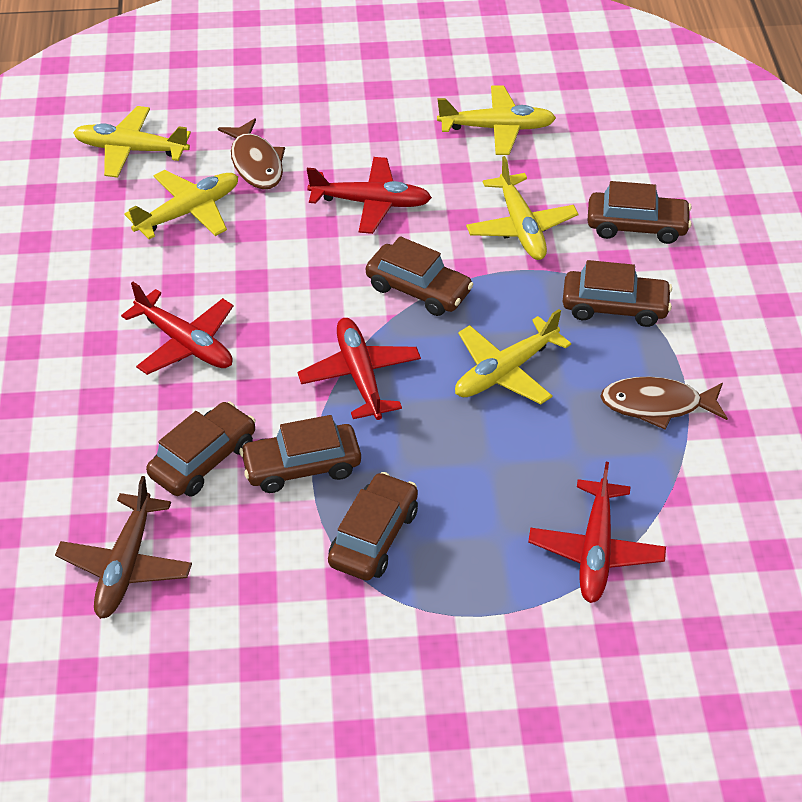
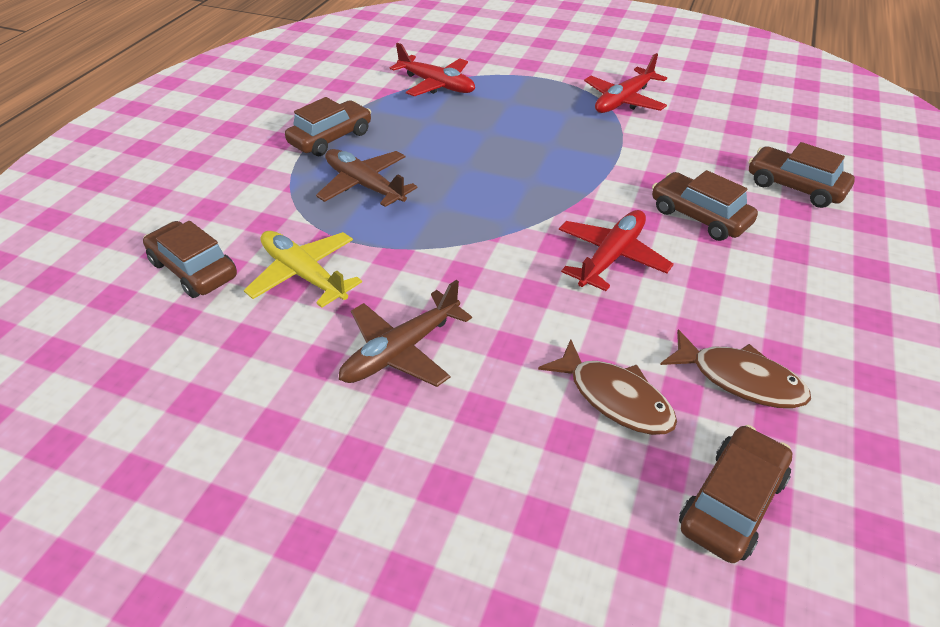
brown car: 6 -> 5
brown plane: 1 -> 2
red plane: 4 -> 3
yellow plane: 5 -> 1

